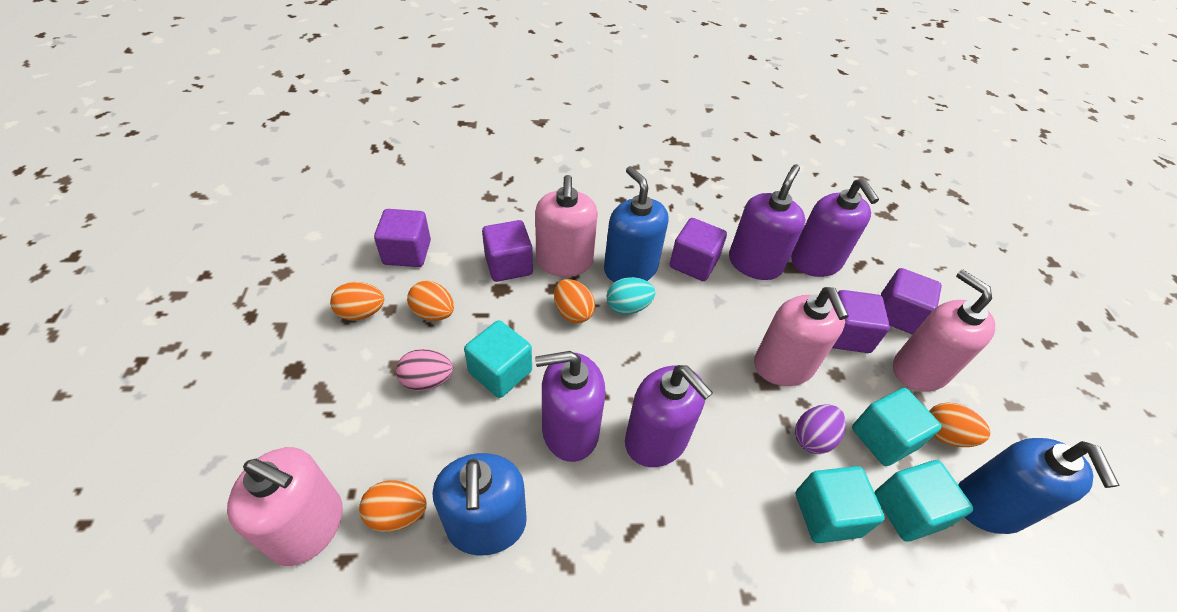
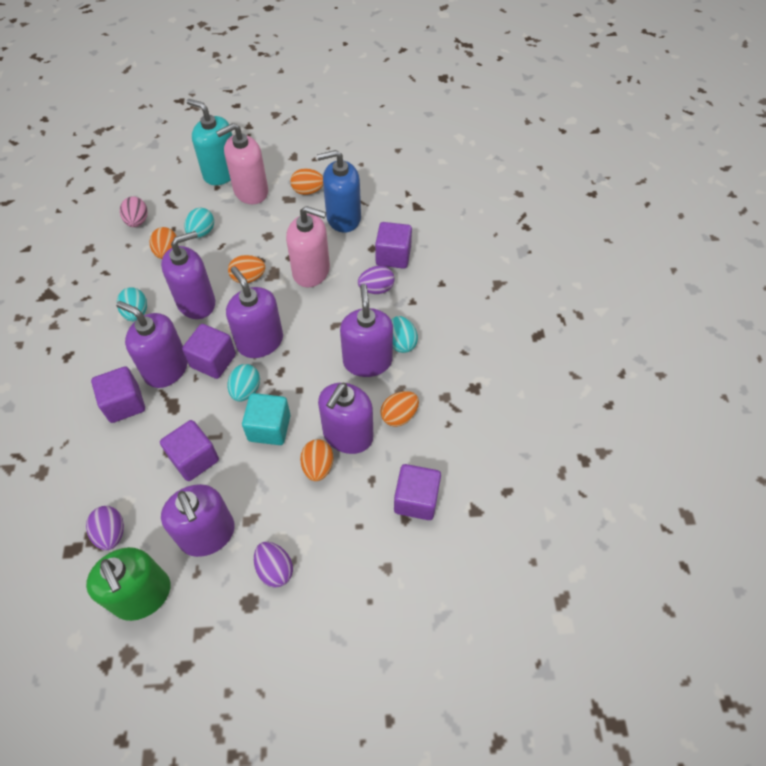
blue soap dispenser: 3 -> 1
green soap dispenser: 0 -> 1
pink soap dispenser: 4 -> 2
purple egg: 1 -> 3
purple soap dispenser: 4 -> 6
turquoise cube: 4 -> 1
turquoise egg: 1 -> 4
turquoise soap dispenser: 0 -> 1

